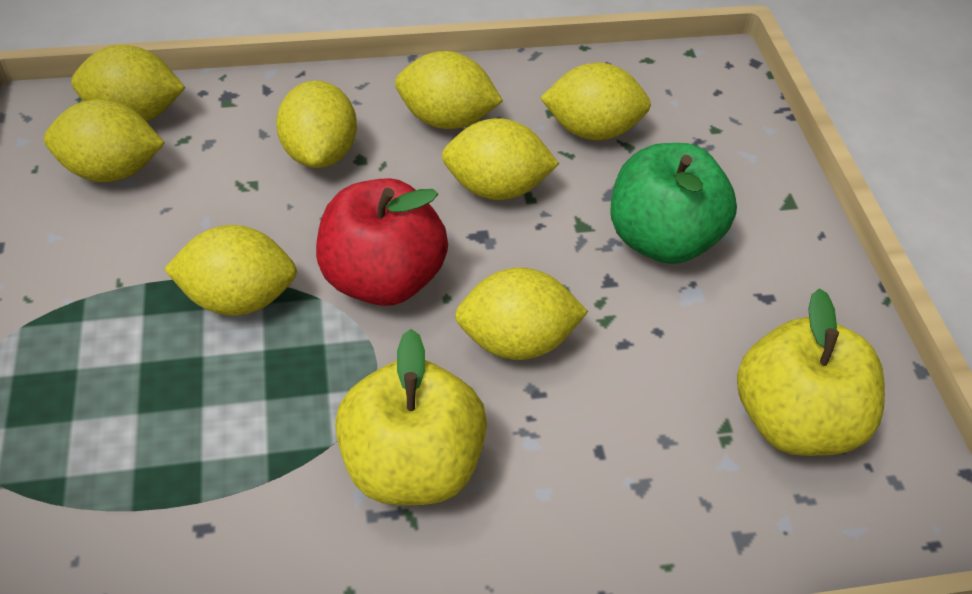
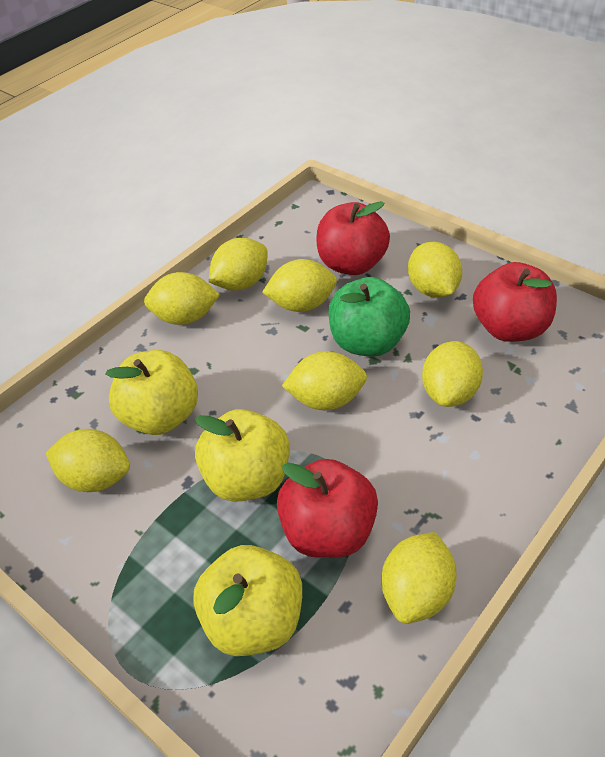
red apple: 1 -> 3
yellow apple: 2 -> 3

